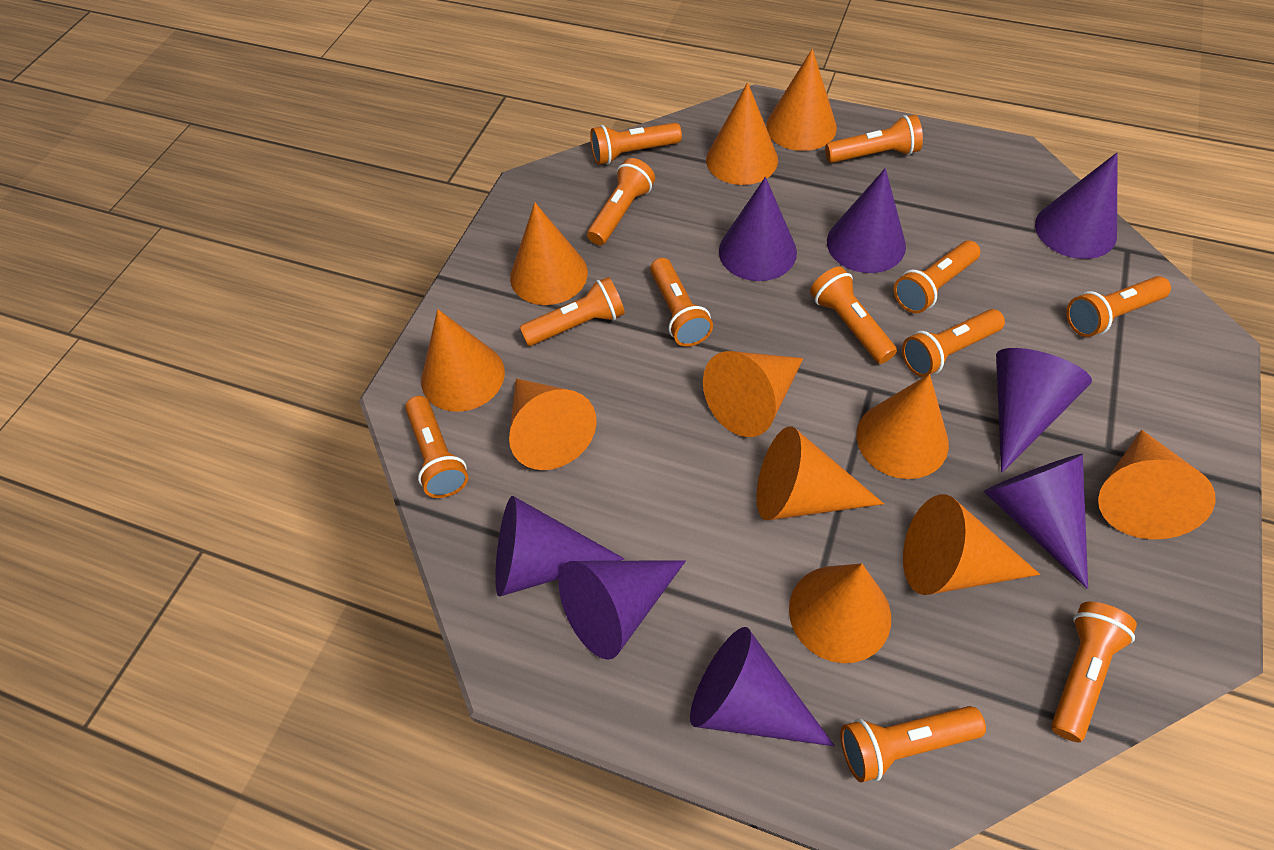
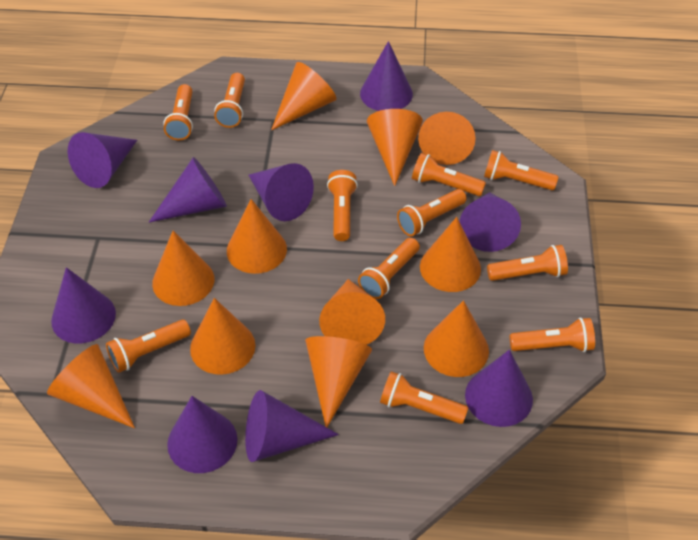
orange flashlight: 12 -> 11
purple cone: 8 -> 9

